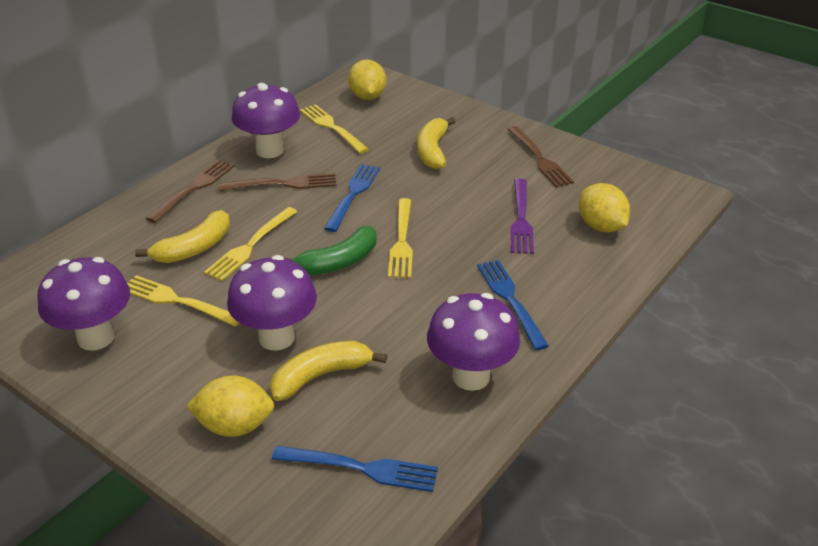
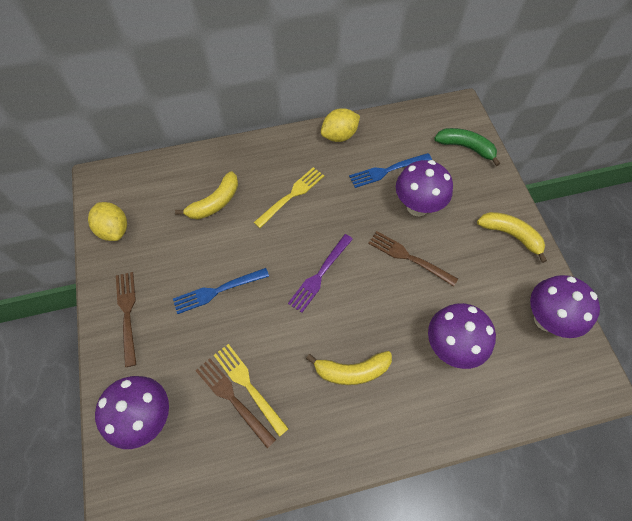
blue fork: 3 -> 2
yellow fork: 4 -> 2
yellow lemon: 3 -> 2

